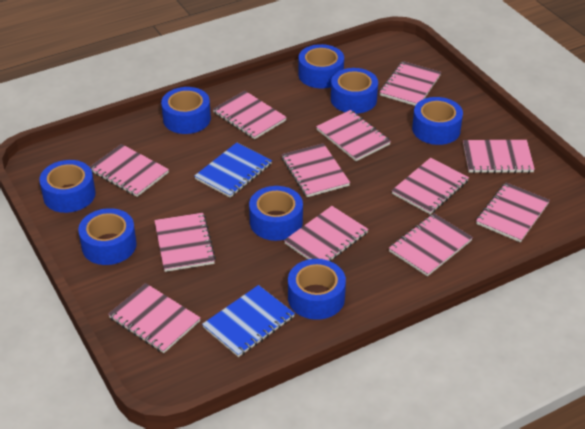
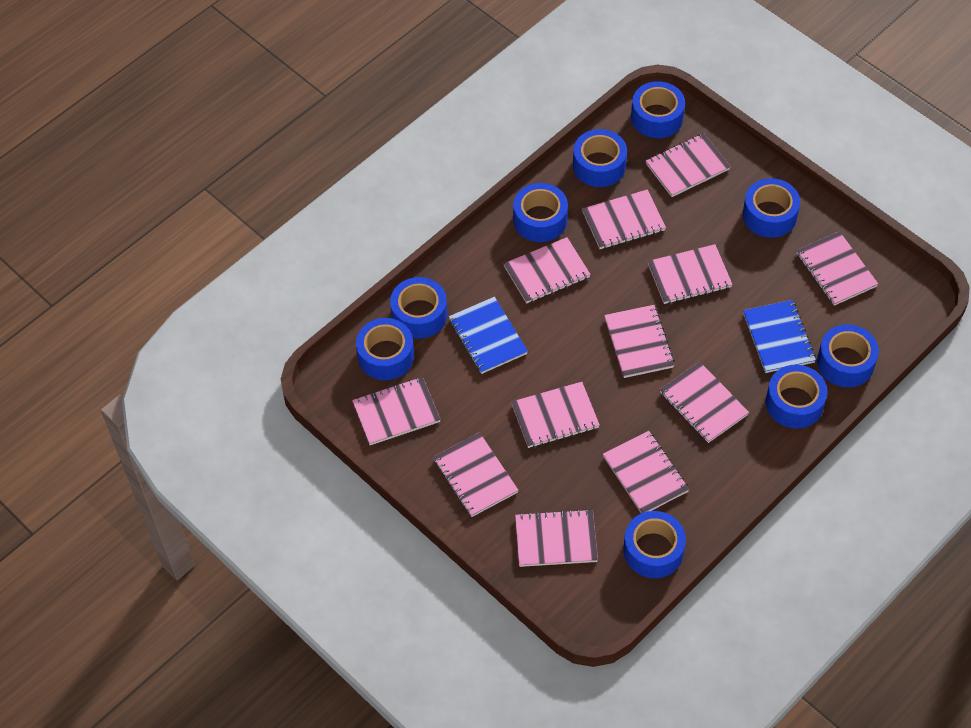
blue tape: 8 -> 9

